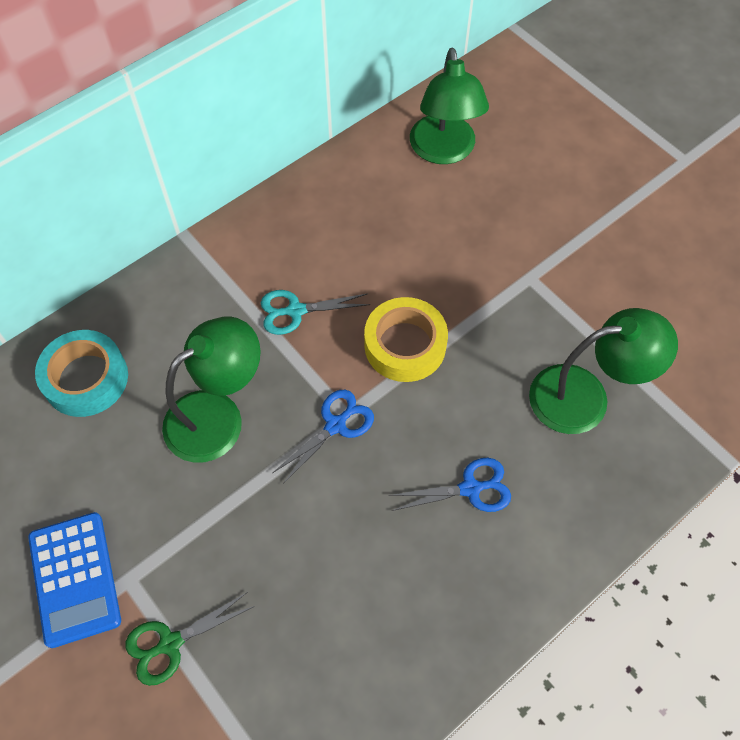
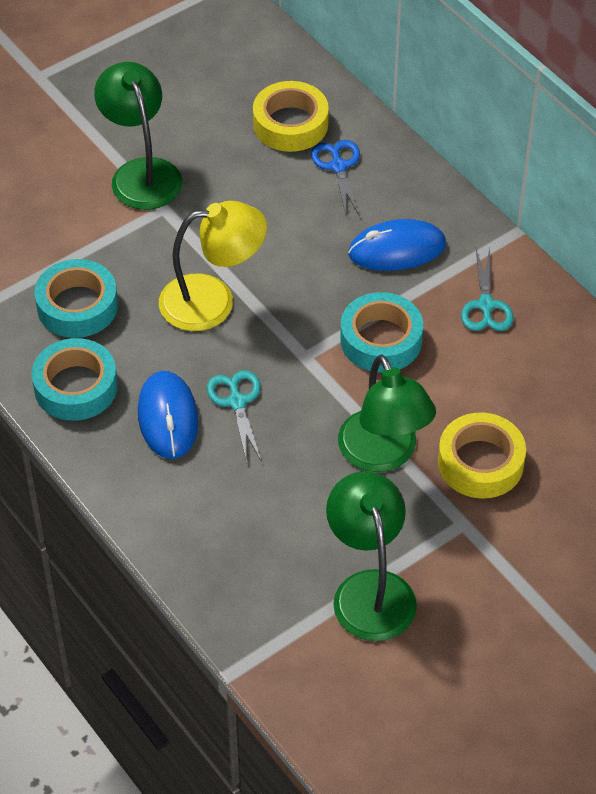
blue calculator: 1 -> 0
blue mouse: 0 -> 2
blue scissors: 2 -> 1
green scissors: 1 -> 0
turquoise scissors: 1 -> 2
turquoise tape: 1 -> 3
yellow lamp: 0 -> 1
yellow tape: 1 -> 2

